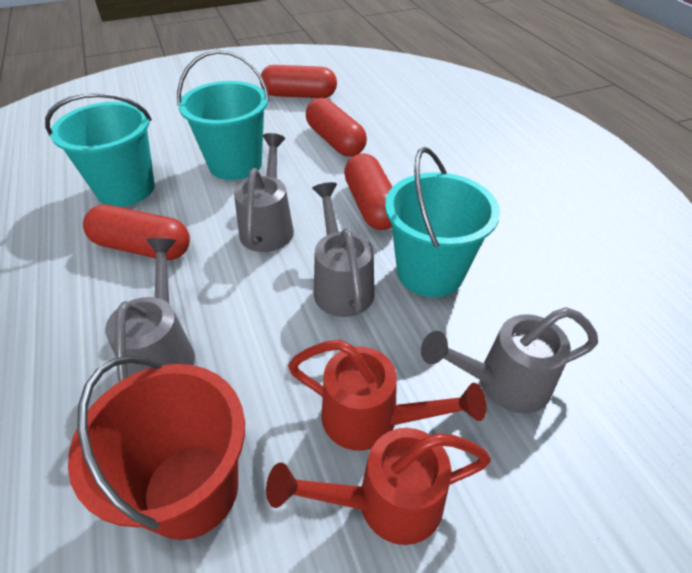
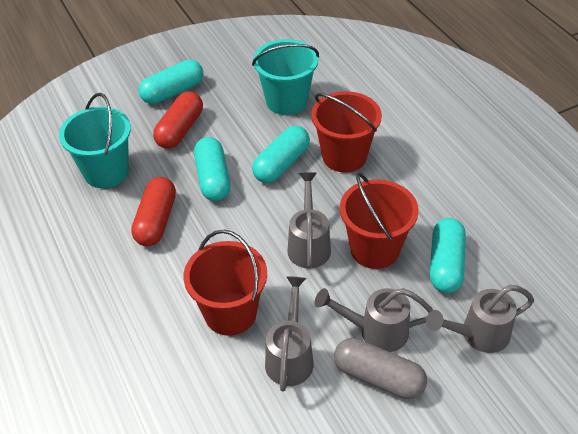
grey capsule: 0 -> 1
red bucket: 1 -> 3
red capsule: 4 -> 2
red watering can: 2 -> 0
turquoise bucket: 3 -> 2
turquoise capsule: 0 -> 4

